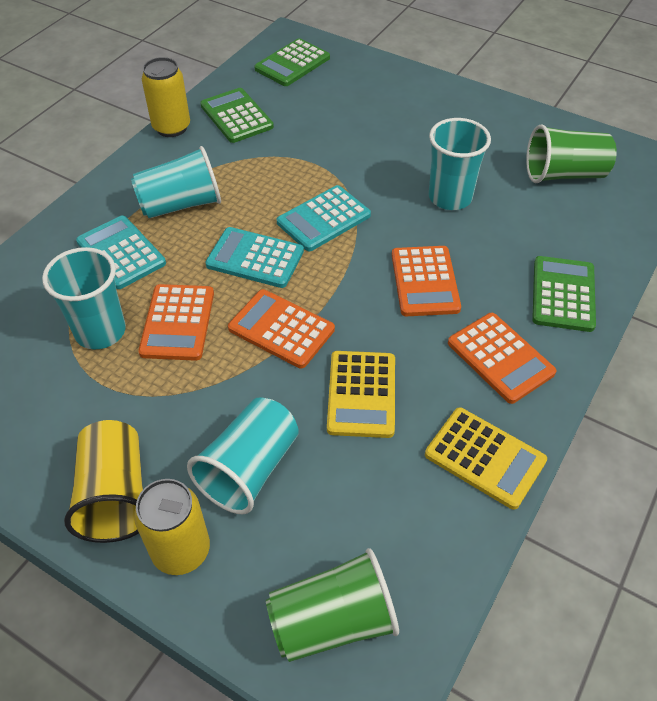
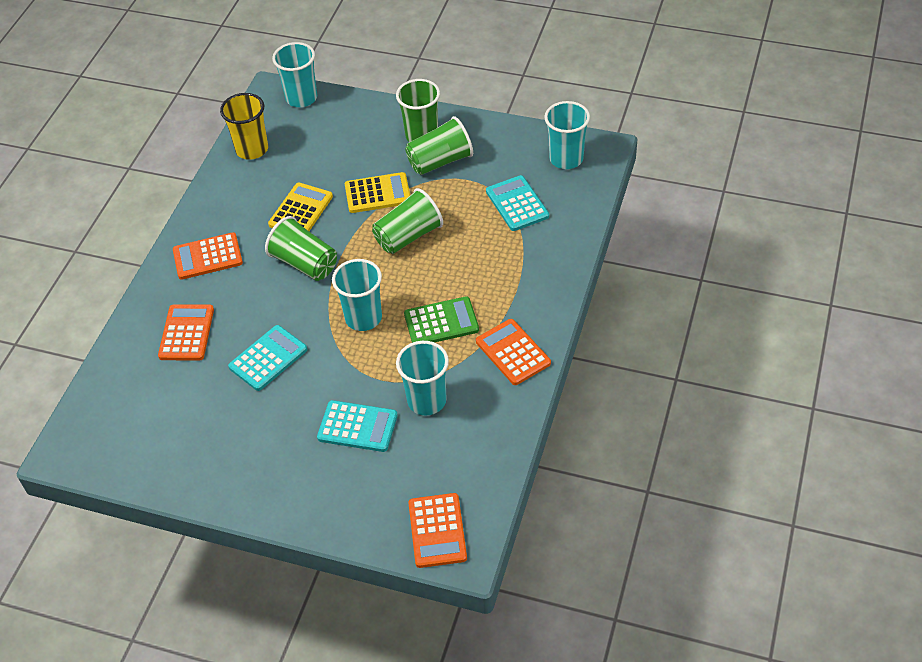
green calculator: 3 -> 1
green cup: 2 -> 4
yellow can: 2 -> 0

